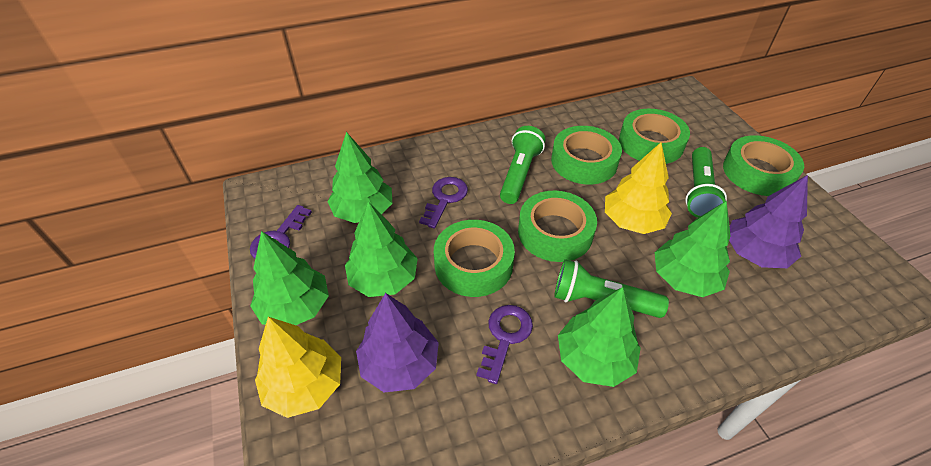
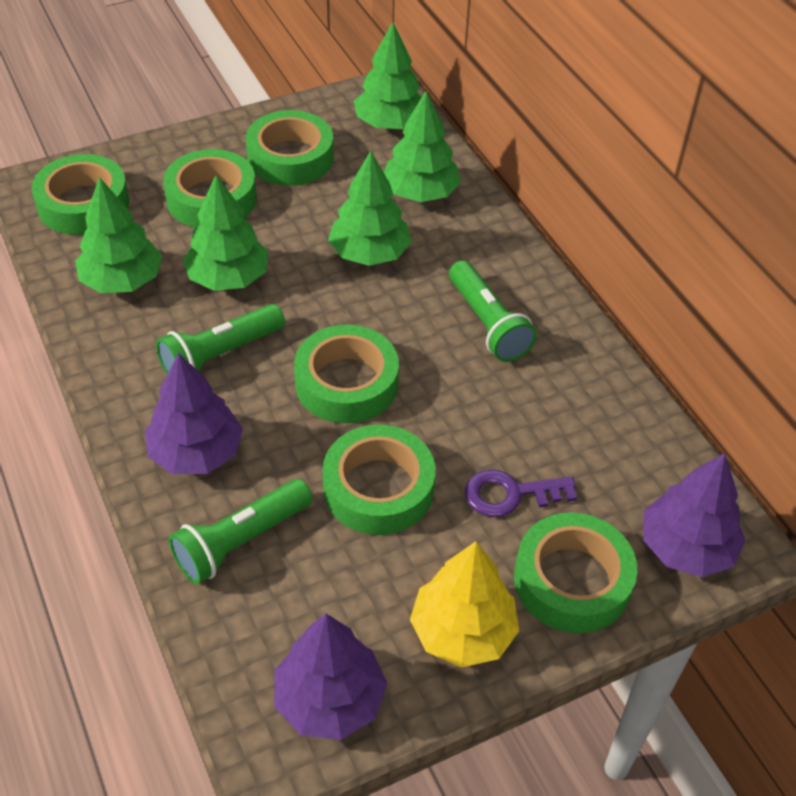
green tape: 5 -> 6
purple key: 3 -> 1
purple tree: 2 -> 3
yellow tree: 2 -> 1

